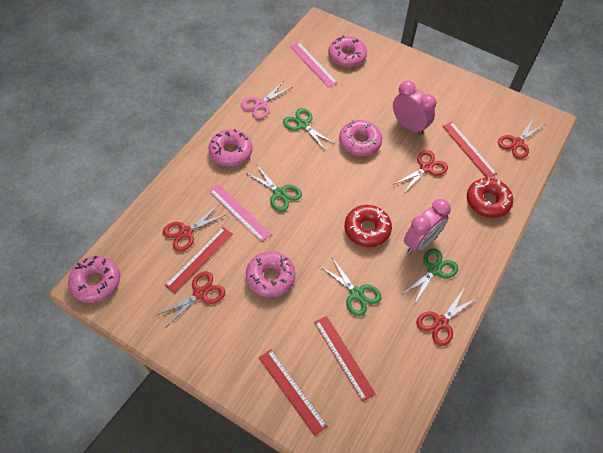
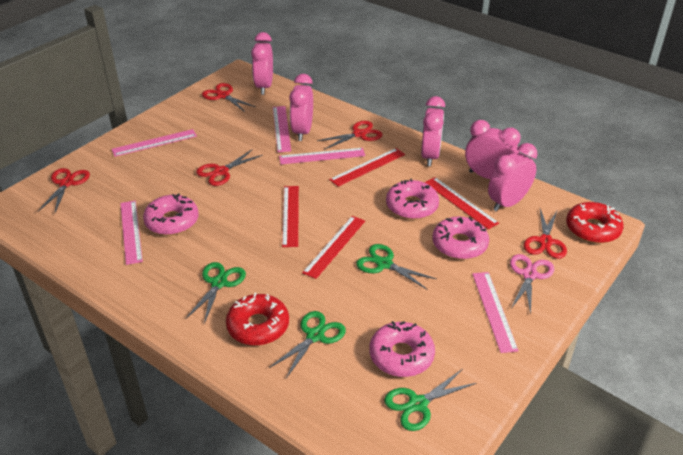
pink clock: 2 -> 5
pink donut: 5 -> 4
pink ruler: 2 -> 5

